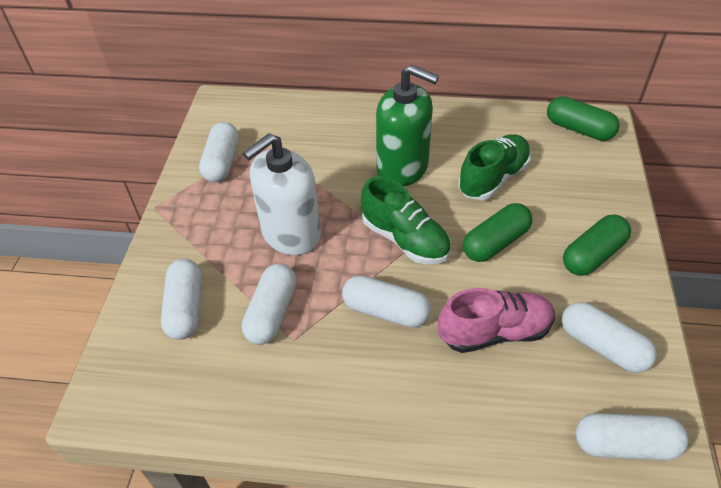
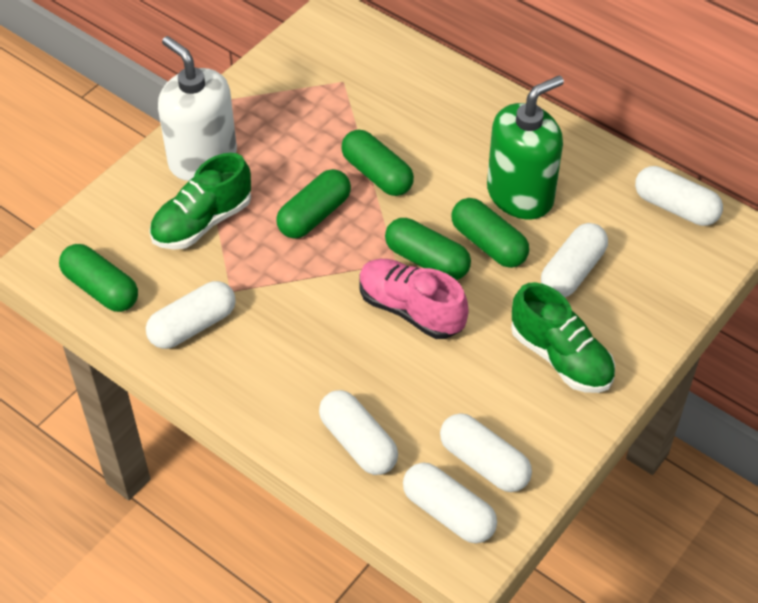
green capsule: 3 -> 5

